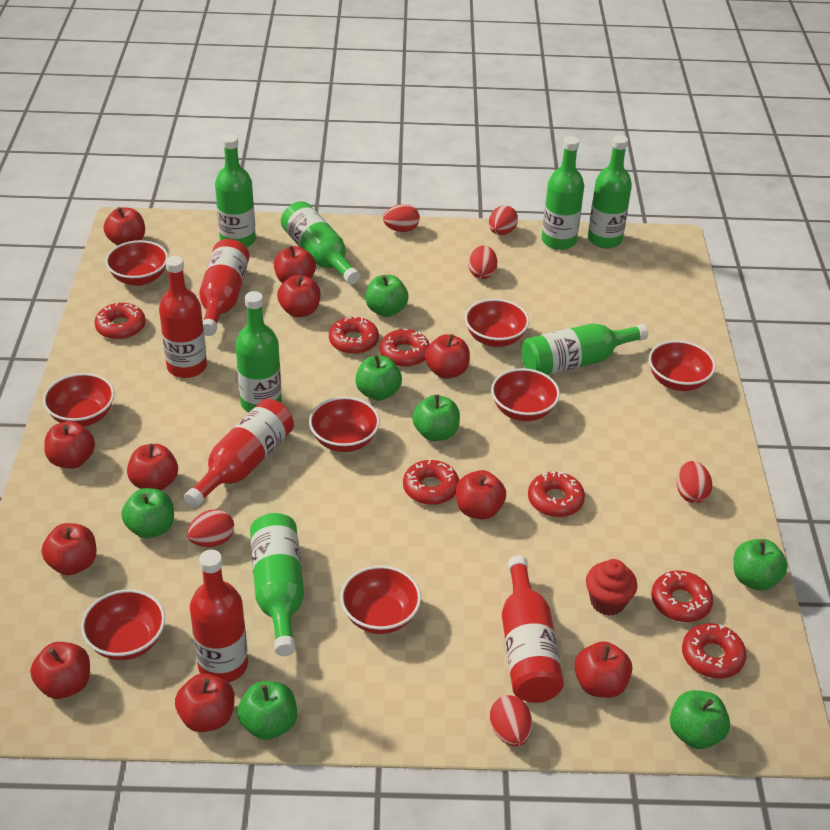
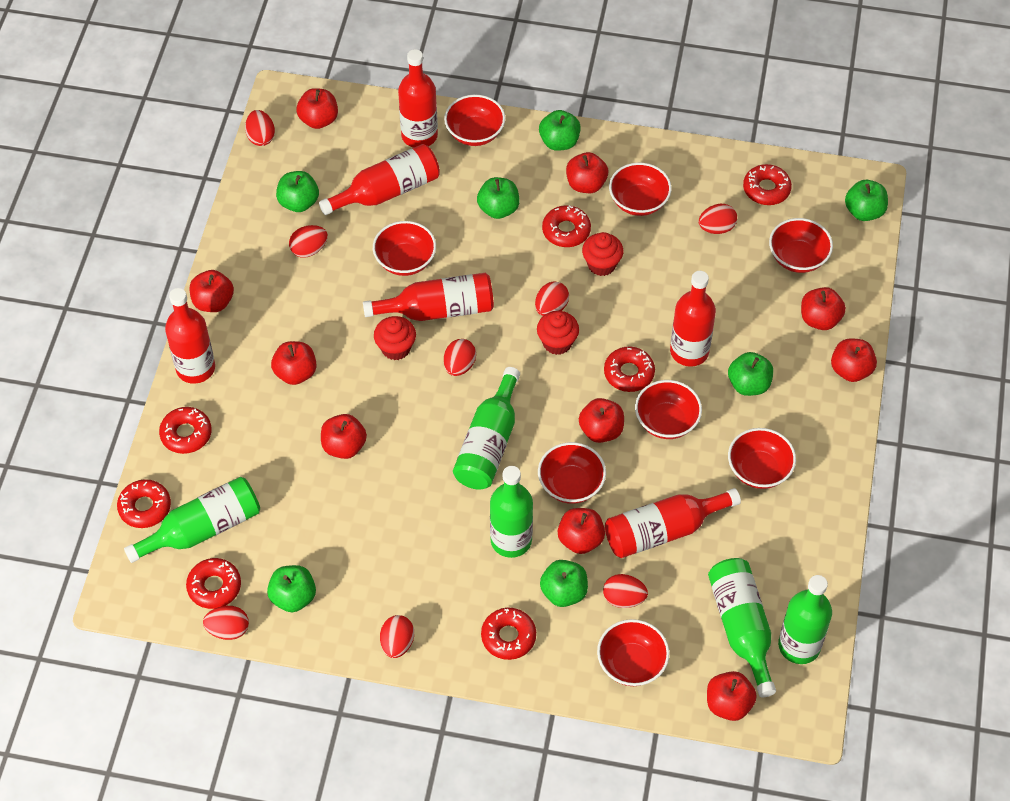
green bottle: 7 -> 5
red apple: 11 -> 10
red bottle: 5 -> 6
red cupcake: 1 -> 3
red egg: 6 -> 8

